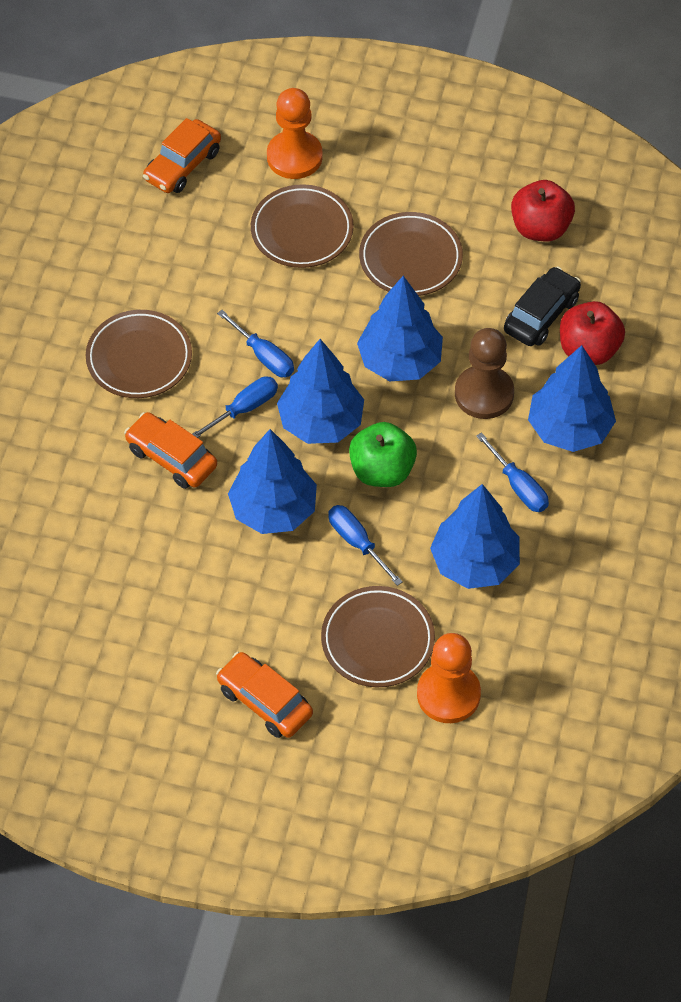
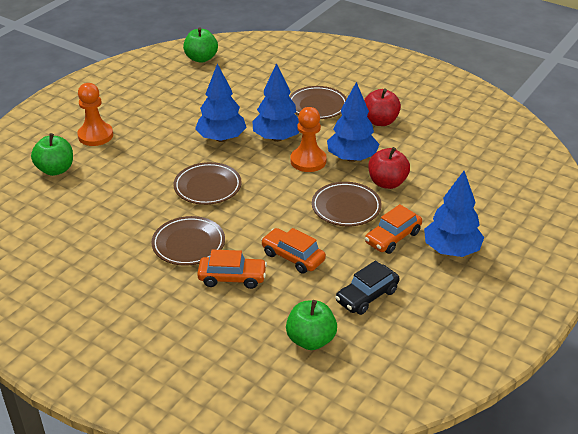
blue screwdriver: 4 -> 0
blue tree: 5 -> 4
brown pawn: 1 -> 0
green apple: 1 -> 3

